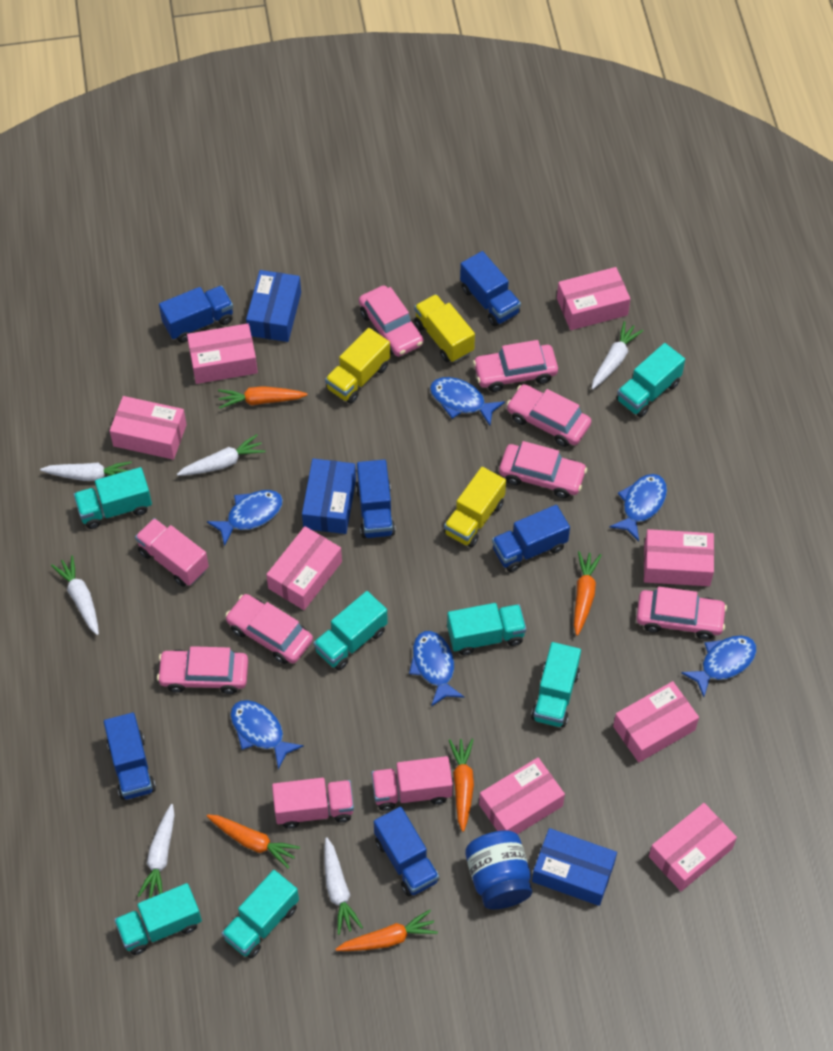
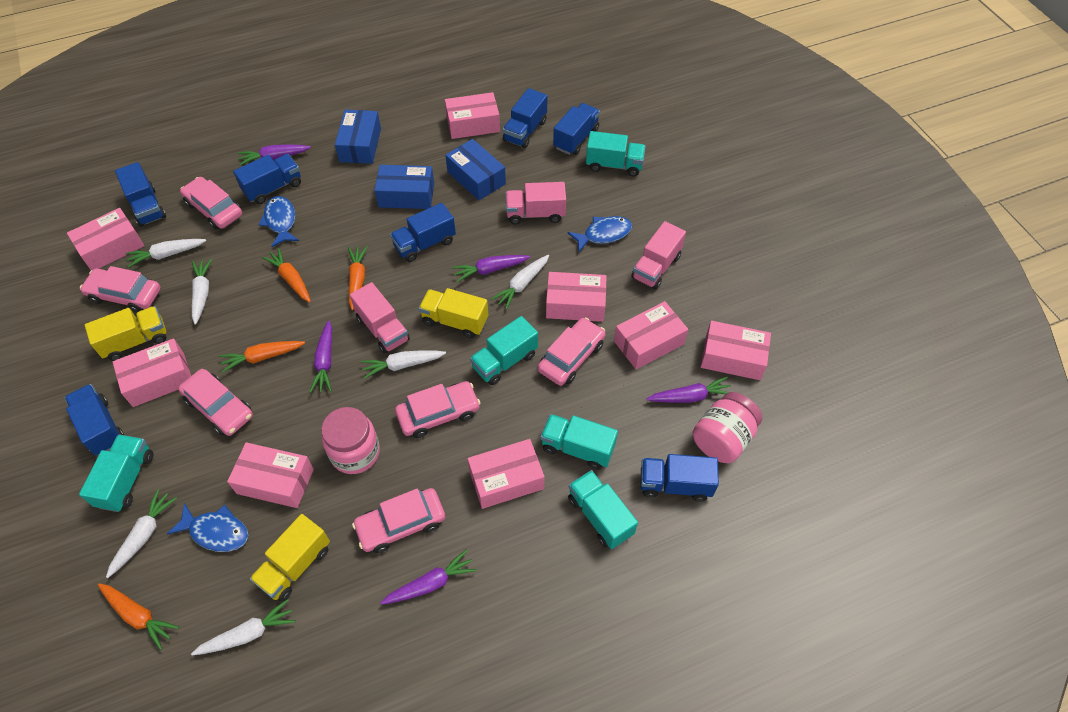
blue fish: 6 -> 3
blue jar: 1 -> 0
blue truck: 6 -> 7
orange carrot: 5 -> 4
pink car: 7 -> 6
pink jar: 0 -> 2
purple carrot: 0 -> 5
turquoise truck: 7 -> 5

